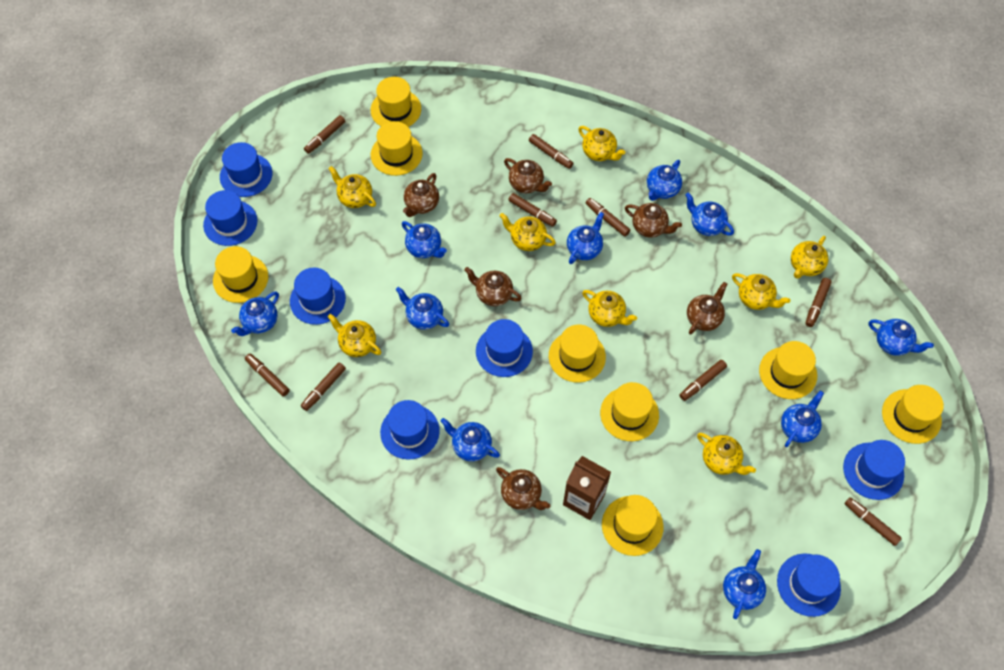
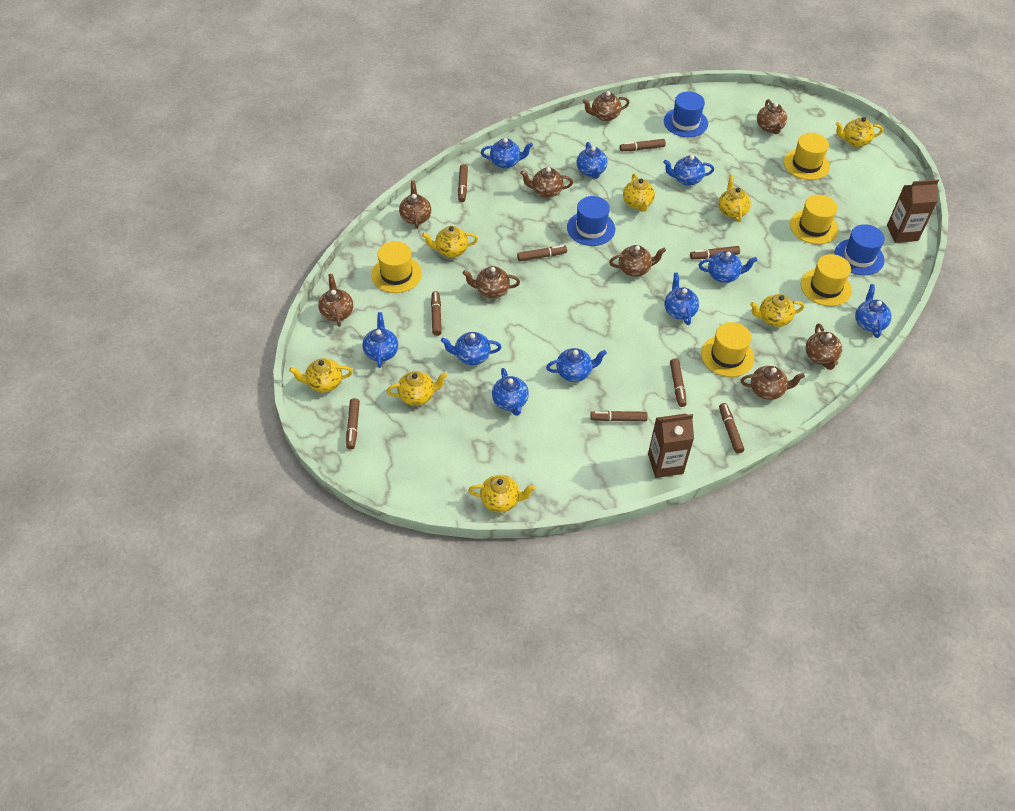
blue hat: 7 -> 3
brown carton: 1 -> 2
brown teapot: 6 -> 9
yellow hat: 8 -> 5

